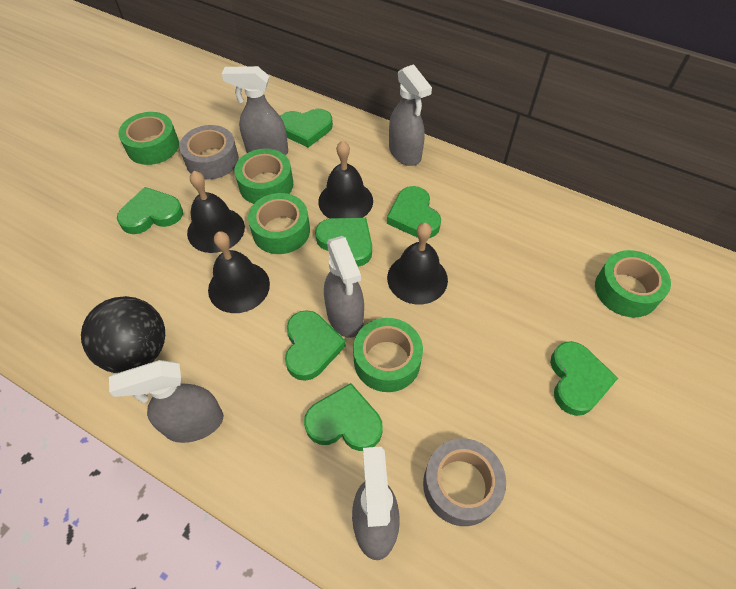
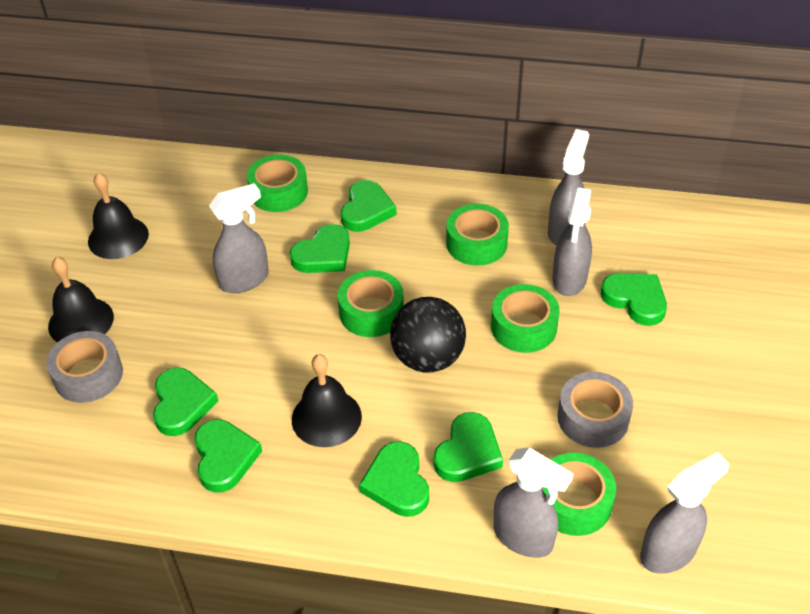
black bell: 4 -> 3

